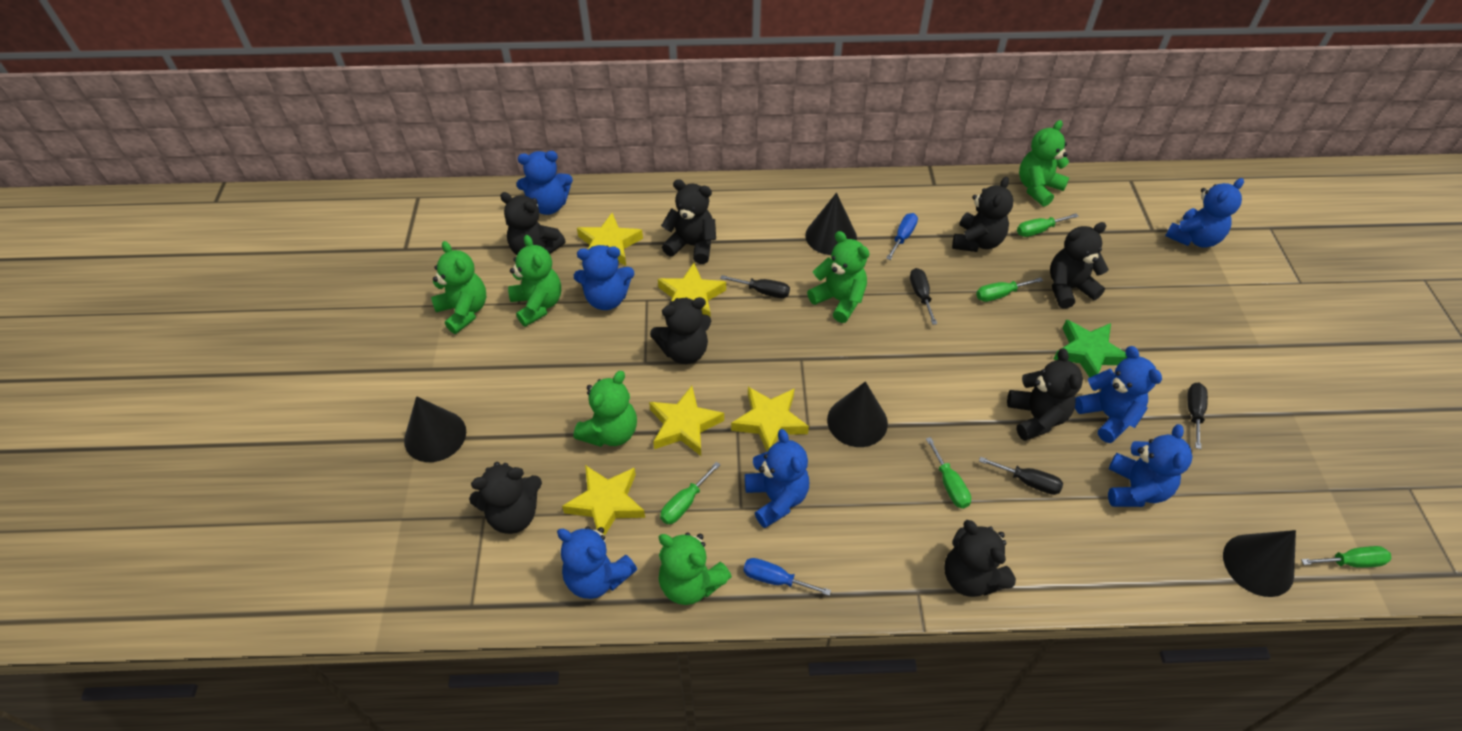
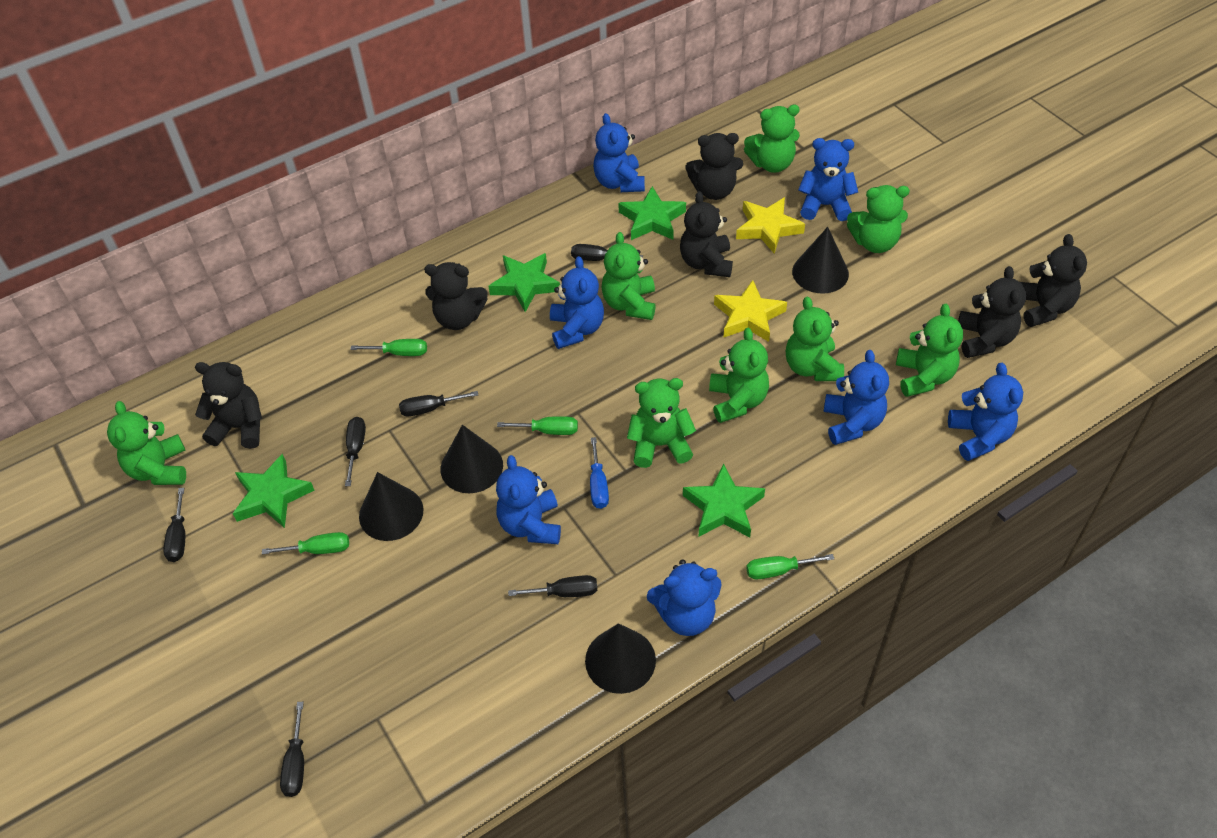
black screwdriver: 4 -> 6
black teddy bear: 8 -> 6
blue screwdriver: 2 -> 1
green screwdriver: 5 -> 4
green star: 1 -> 4
green teddy bear: 6 -> 8
yellow star: 5 -> 2

